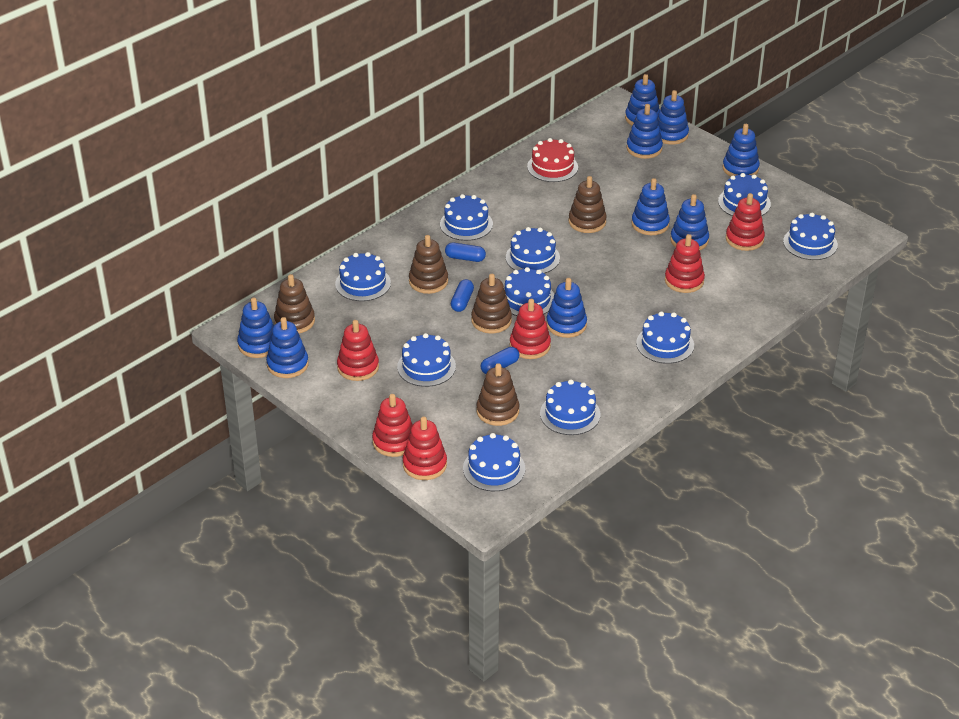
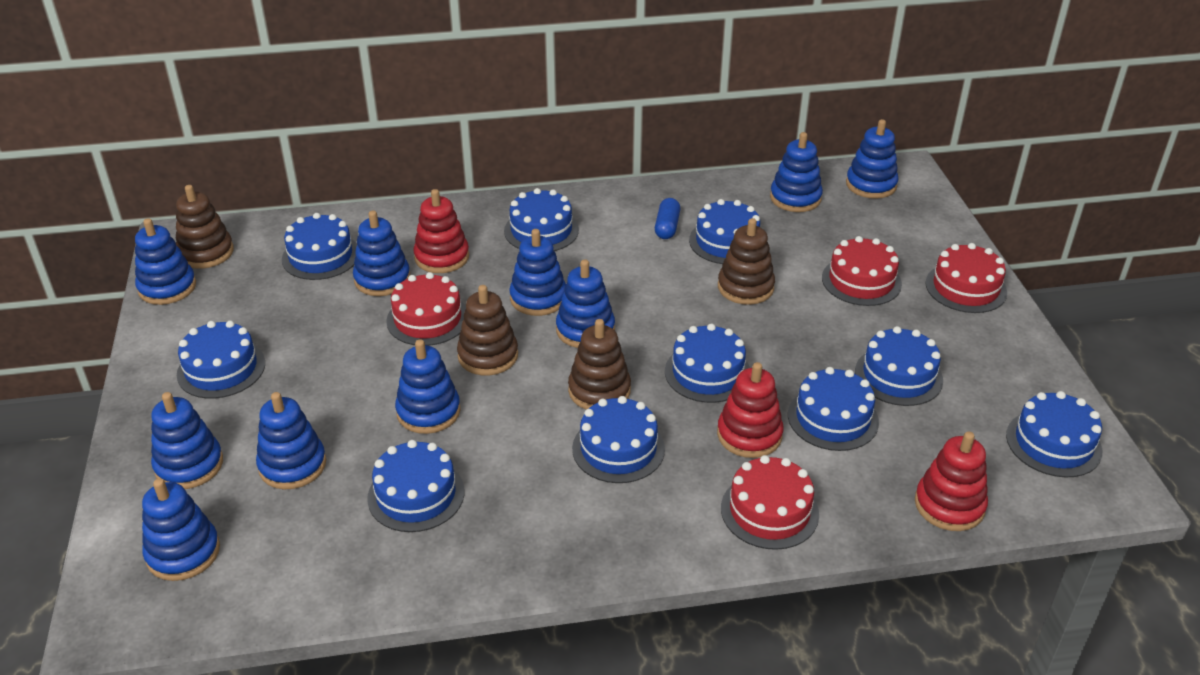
blue capsule: 3 -> 1
blue stacking toy: 9 -> 10
brown stacking toy: 5 -> 4
red cake: 1 -> 4
red stacking toy: 6 -> 3

